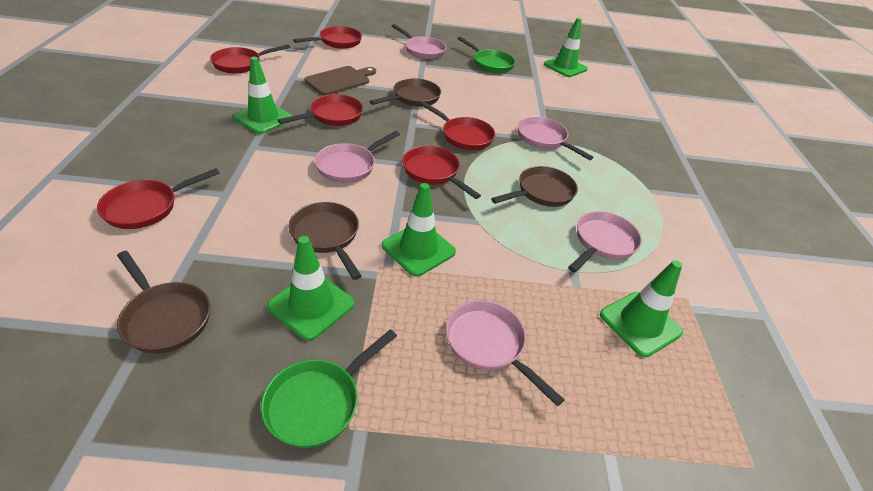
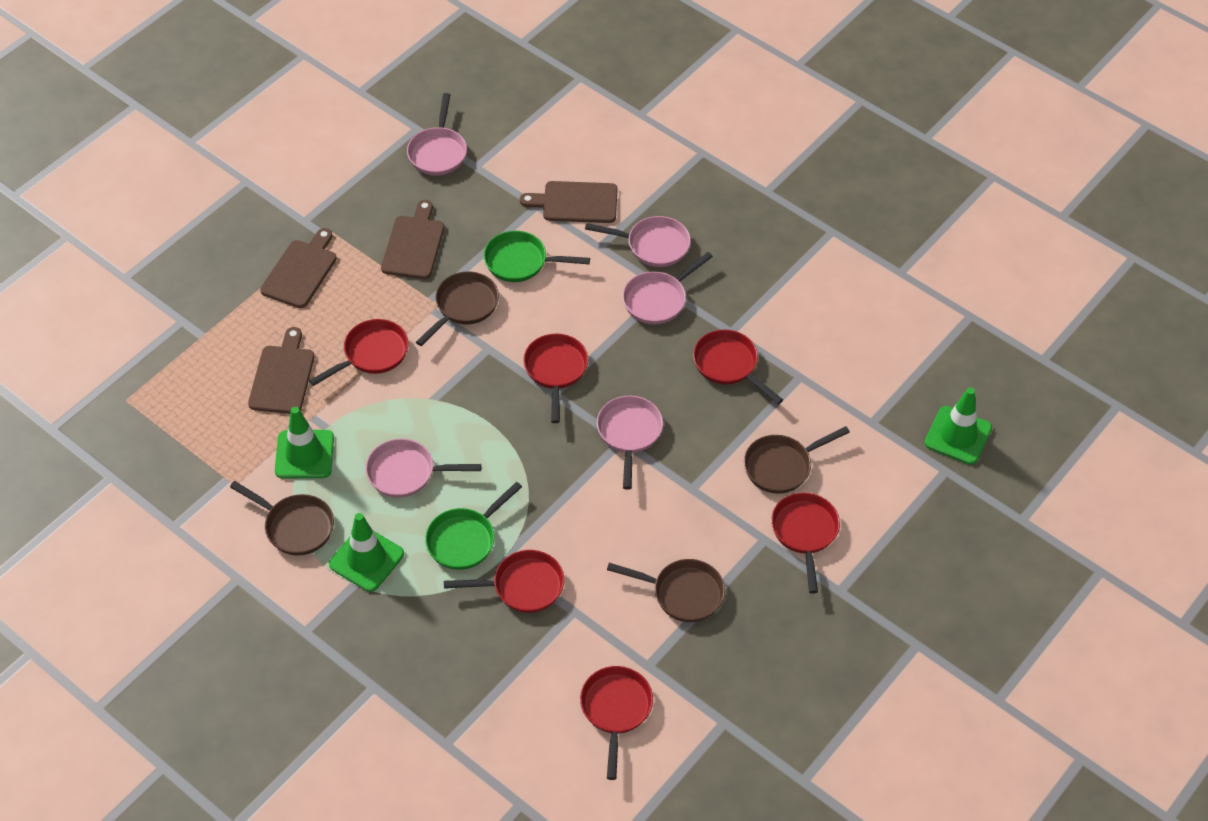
brown cutting board: 1 -> 4
green traffic cone: 5 -> 3

